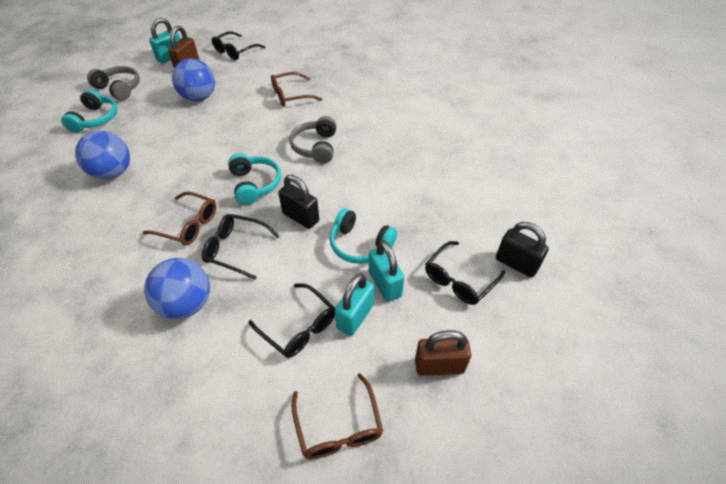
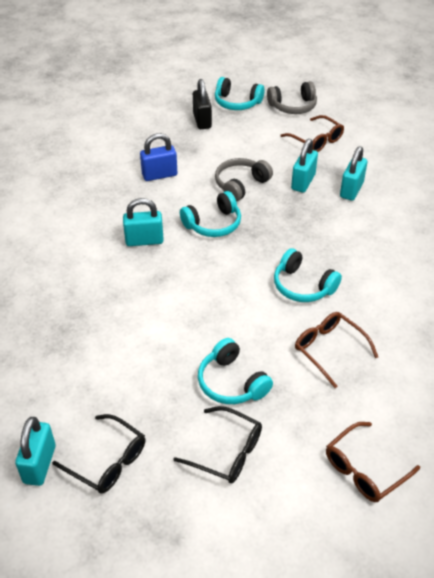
black glasses: 4 -> 2
black padlock: 2 -> 1
blue ball: 3 -> 0
blue padlock: 0 -> 1
brown padlock: 2 -> 0
turquoise headphones: 3 -> 4
turquoise padlock: 3 -> 4

